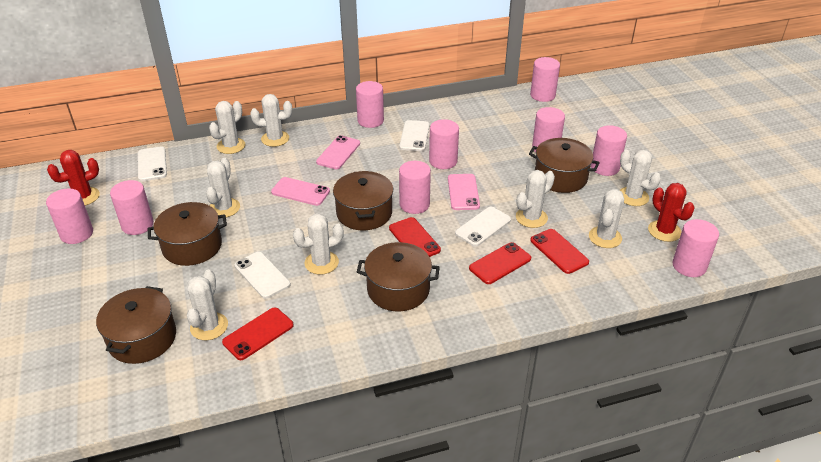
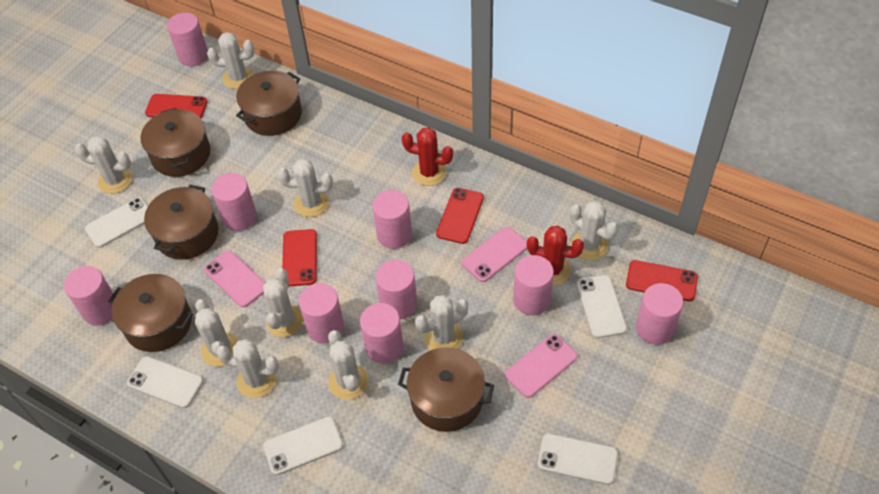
white cactus: 8 -> 9
white phone: 4 -> 5

